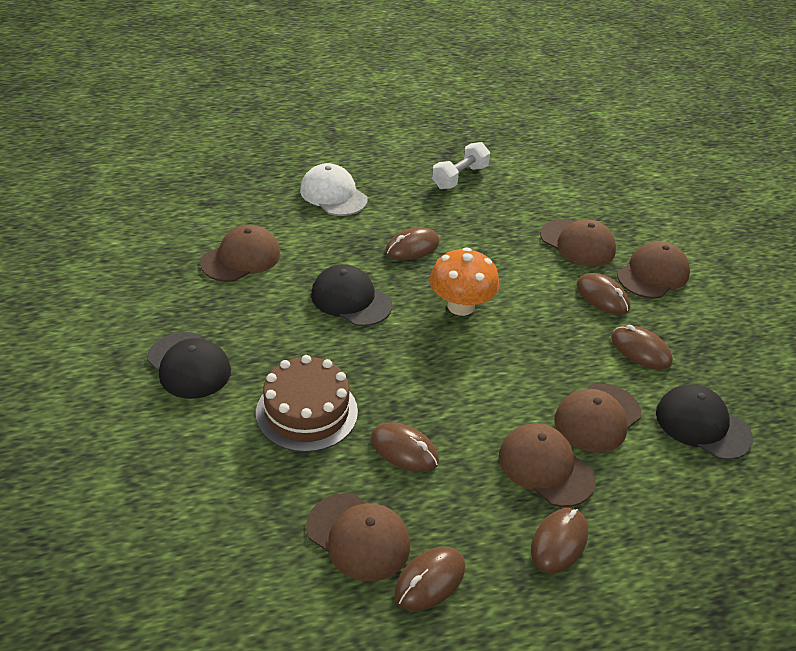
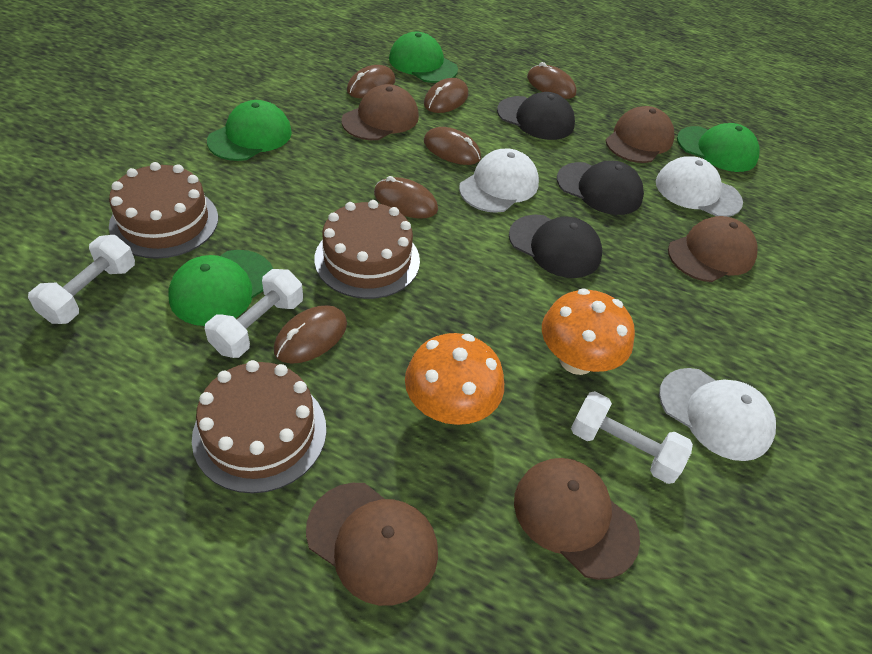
brown cake: 1 -> 3
brown cap: 6 -> 5
green cap: 0 -> 4
orange mushroom: 1 -> 2
white cap: 1 -> 3
white dumbbell: 1 -> 3

